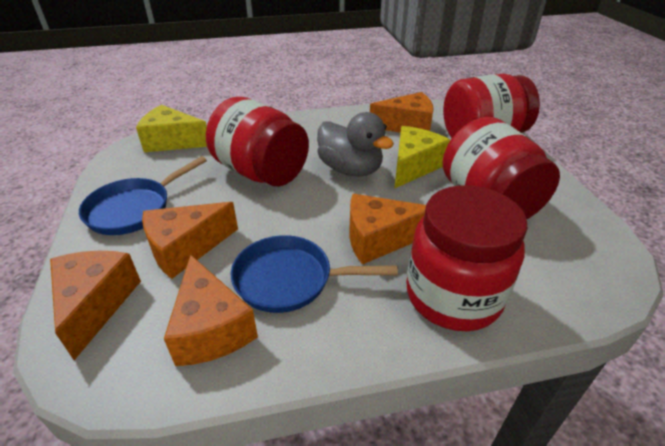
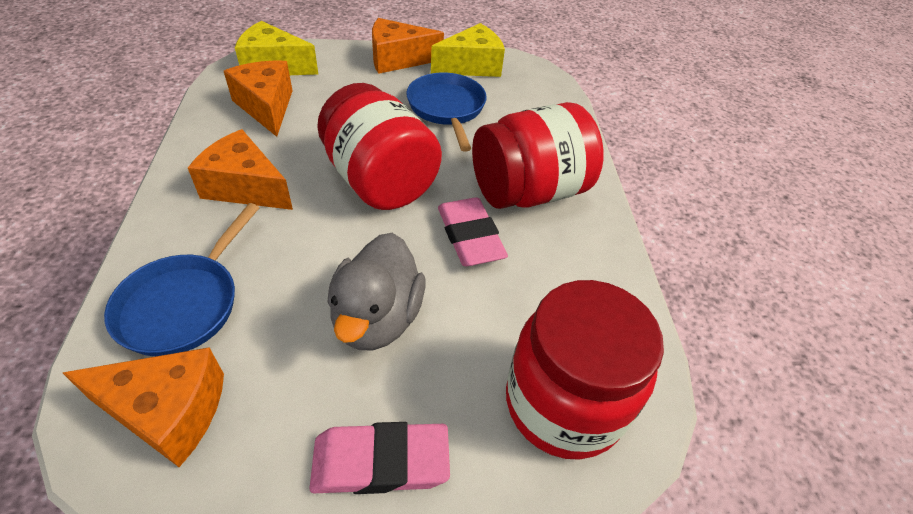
orange cheese: 5 -> 4
pink eraser: 0 -> 2
red jar: 4 -> 3

